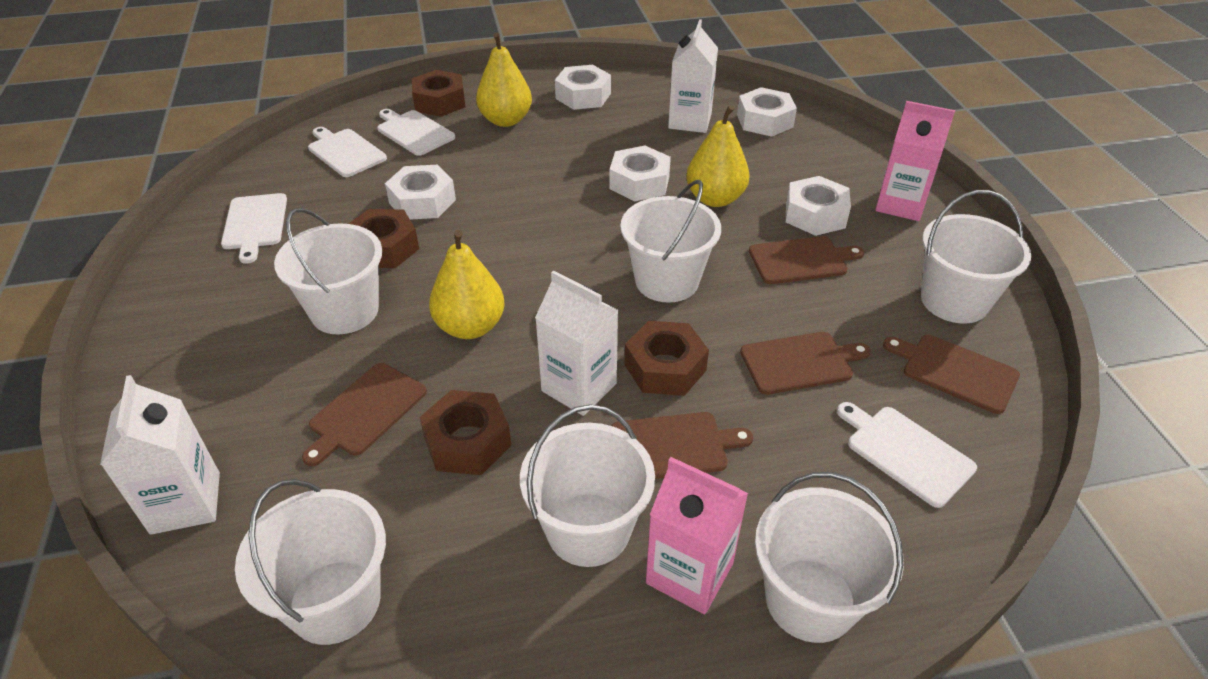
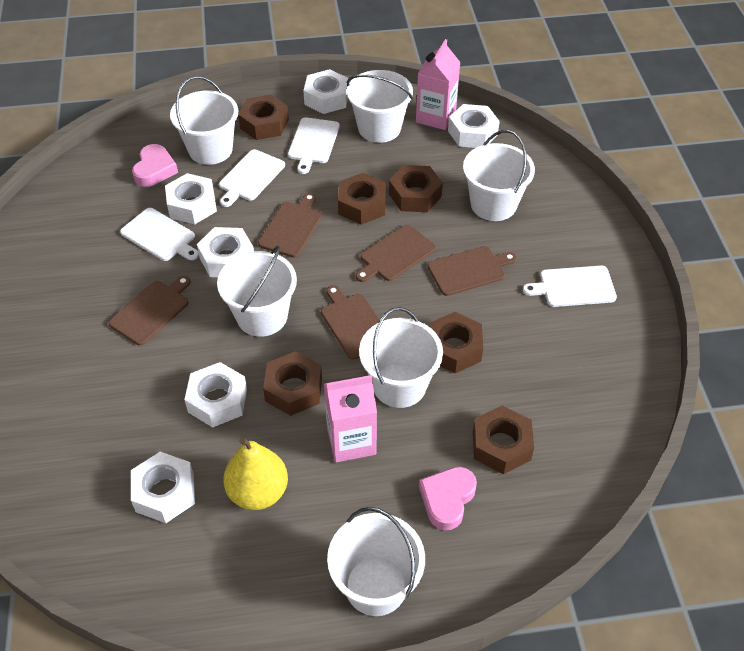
brown nut: 4 -> 6
pink heart: 0 -> 2
white carton: 3 -> 0
white nut: 5 -> 6
yellow pear: 3 -> 1

